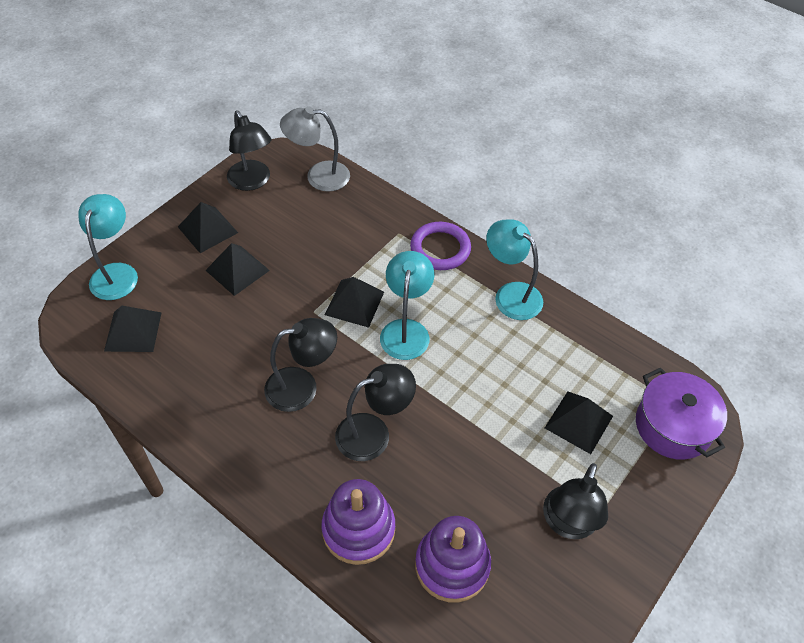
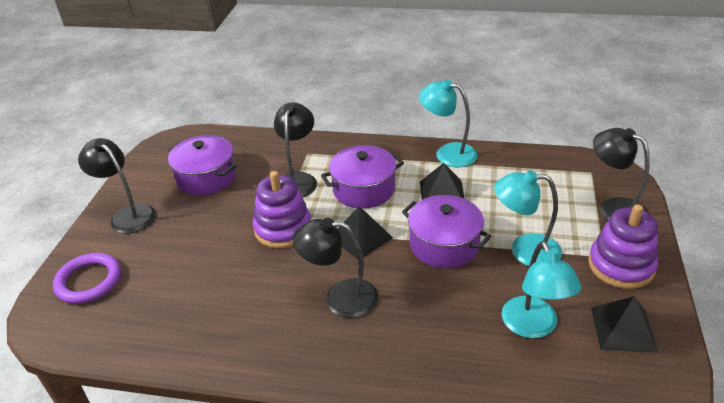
black pyramid: 5 -> 3
grey lamp: 1 -> 0
purple pot: 1 -> 3

